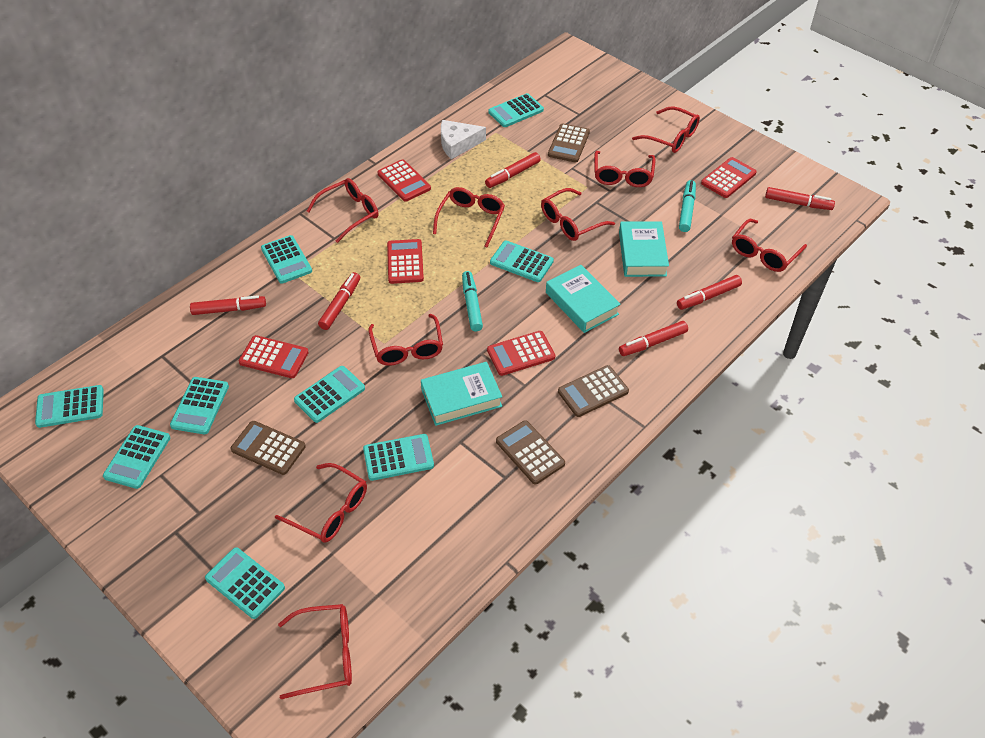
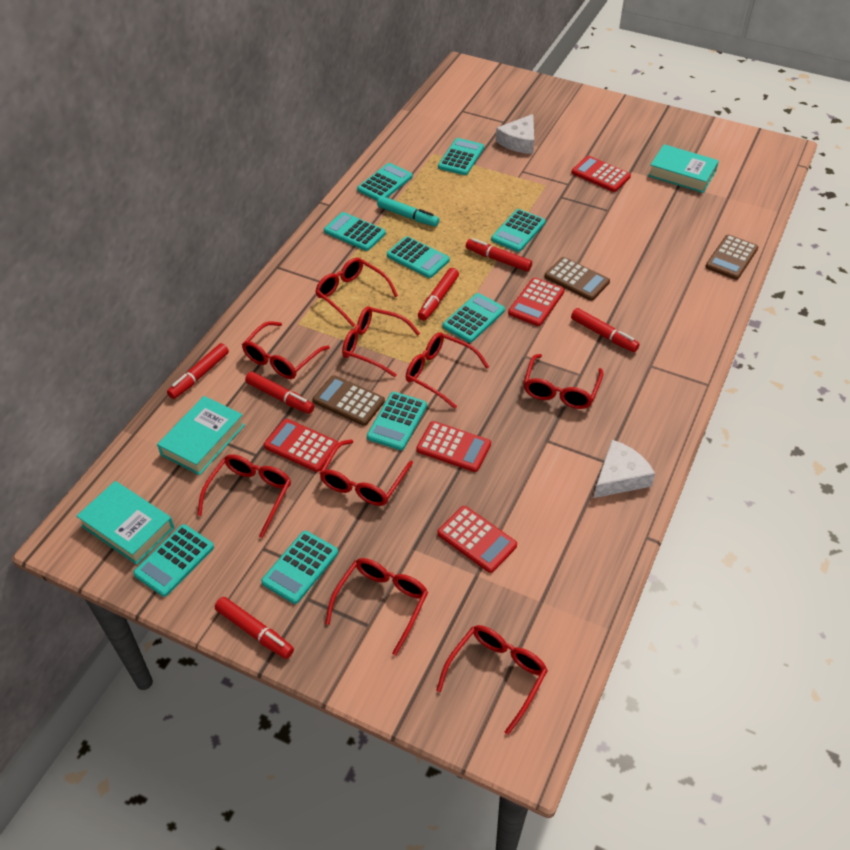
brown calculator: 4 -> 3
turquoise marker: 2 -> 1
white cheese: 1 -> 2

